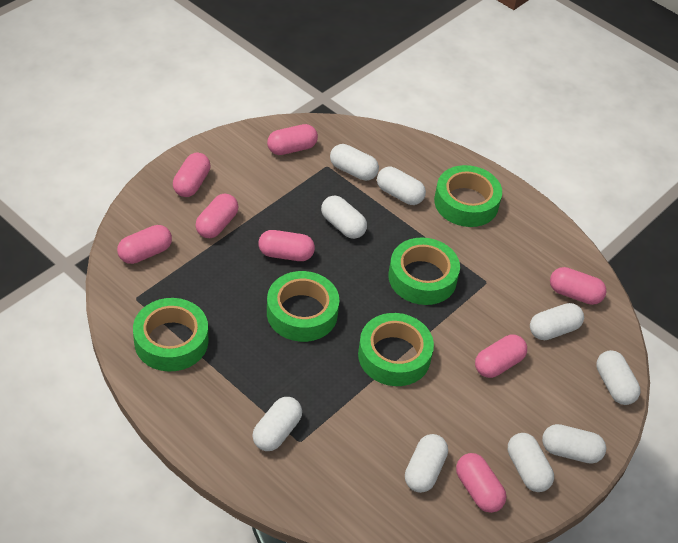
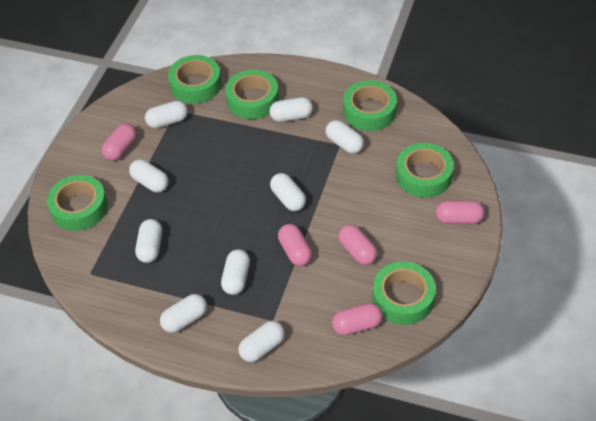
green tape: 5 -> 6
pink capsule: 8 -> 5

